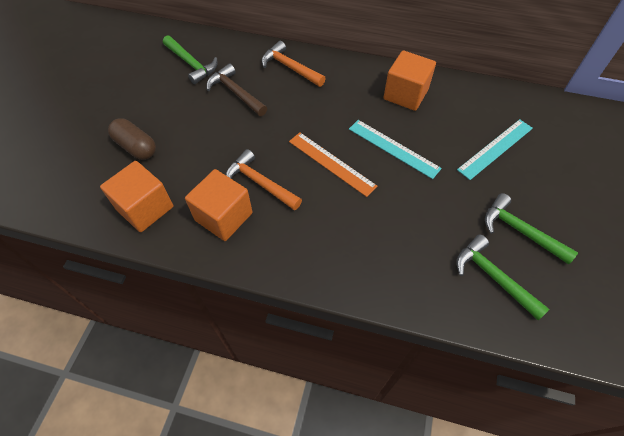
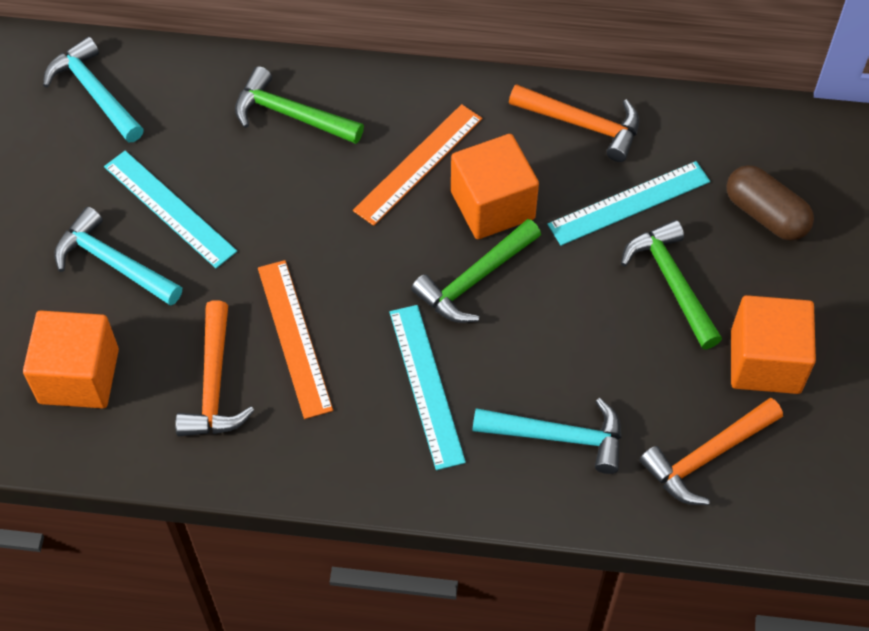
brown hammer: 1 -> 0
orange hammer: 2 -> 3
orange ruler: 1 -> 2
turquoise hammer: 0 -> 3
turquoise ruler: 2 -> 3

